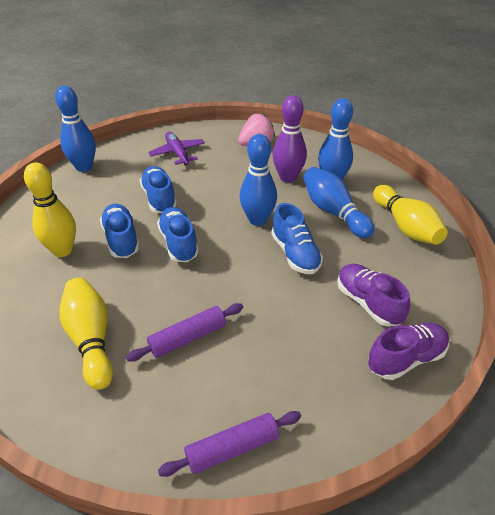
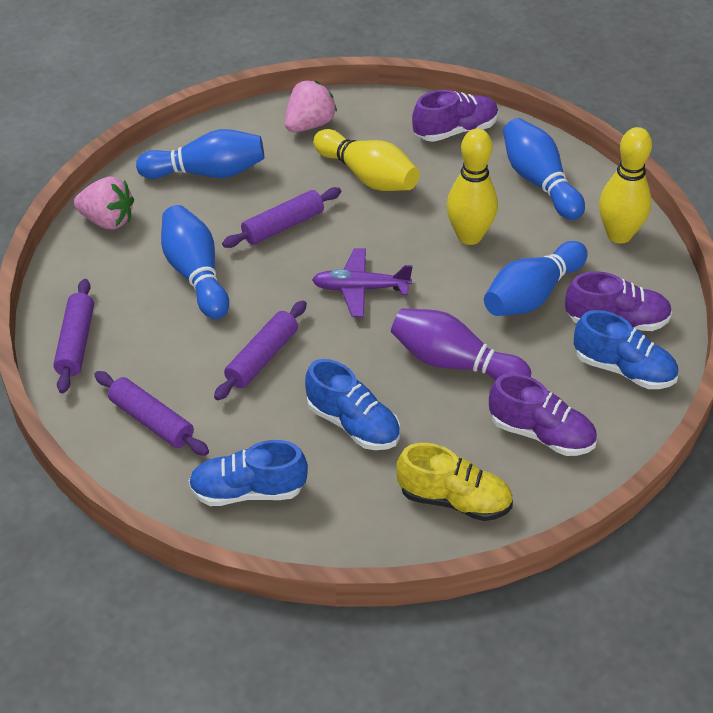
blue shoe: 4 -> 3
pink strawberry: 1 -> 2
purple rolling pin: 2 -> 4
purple shoe: 2 -> 3
yellow shoe: 0 -> 1

